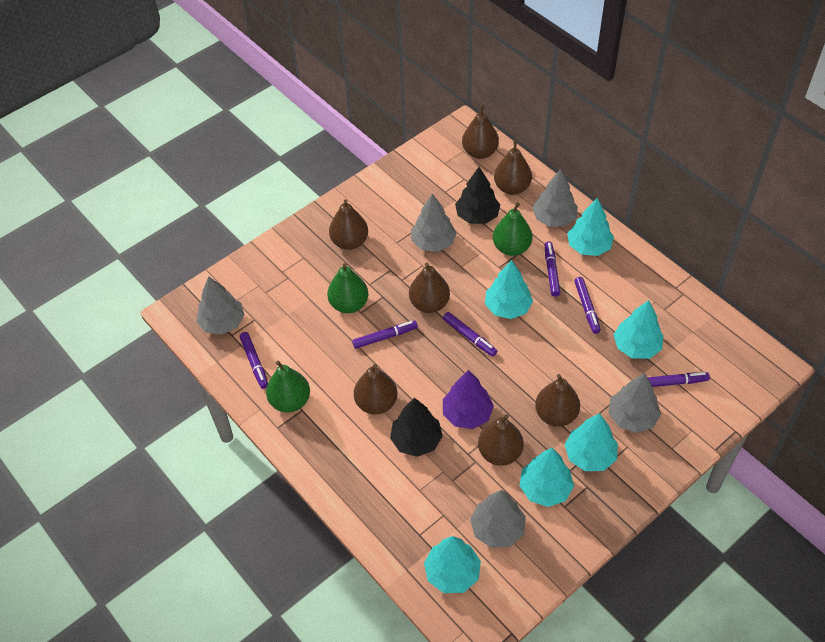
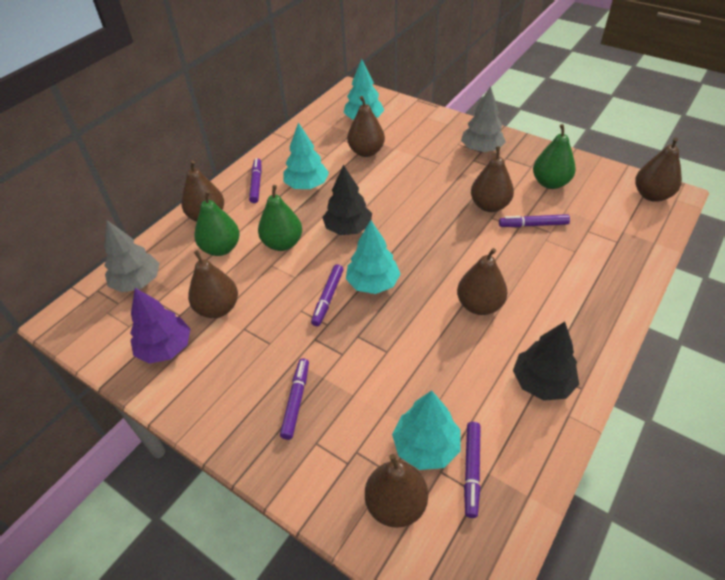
grey tree: 5 -> 2
purple marker: 6 -> 5
turquoise tree: 6 -> 4

